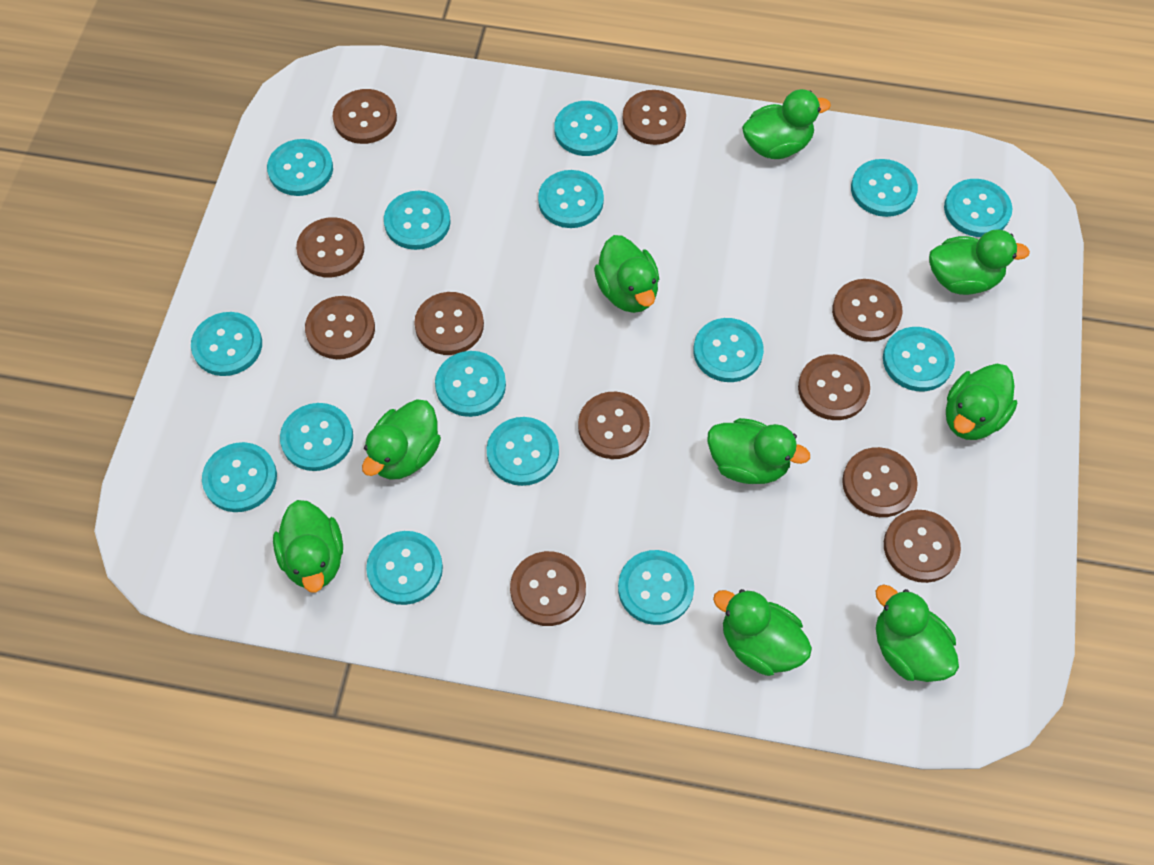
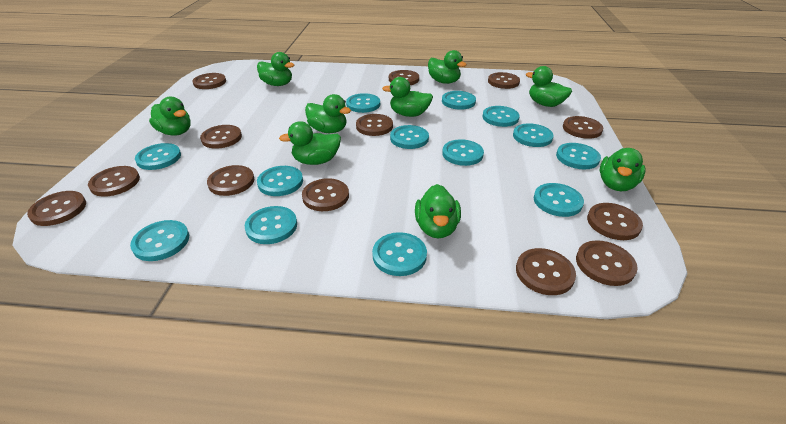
brown button: 11 -> 13
turquoise button: 15 -> 13

